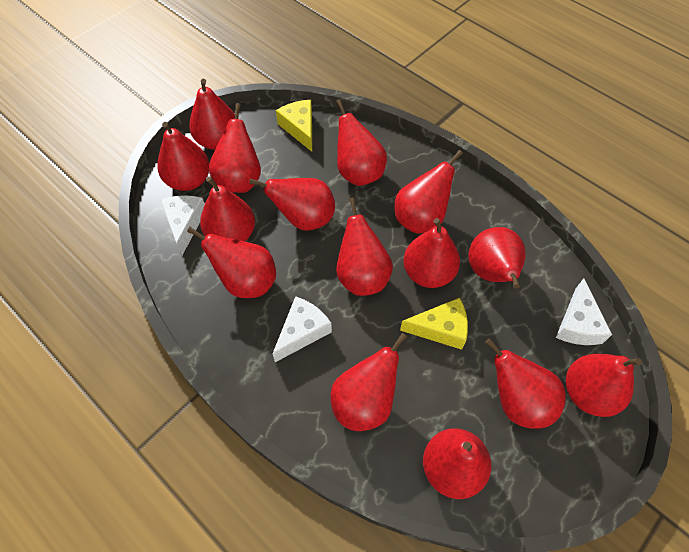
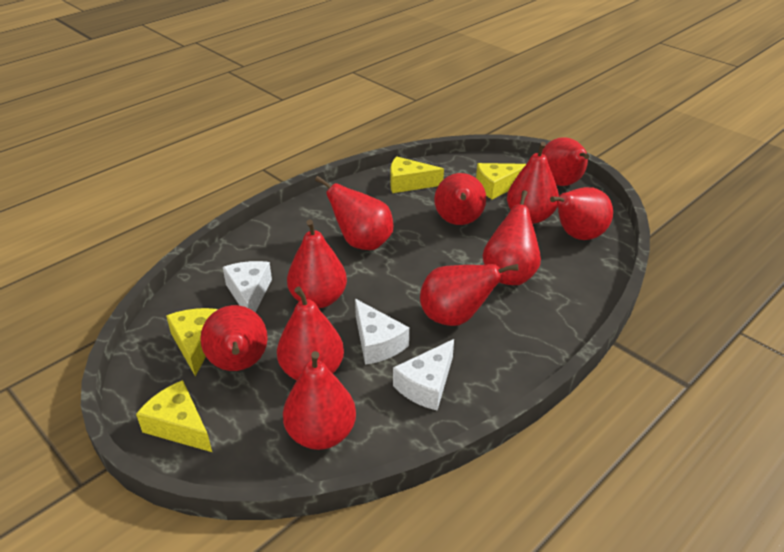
red pear: 15 -> 11
yellow cheese: 2 -> 4

